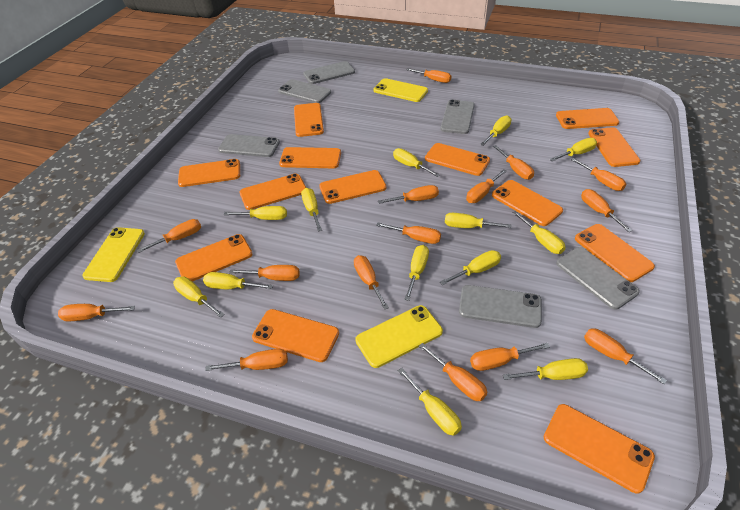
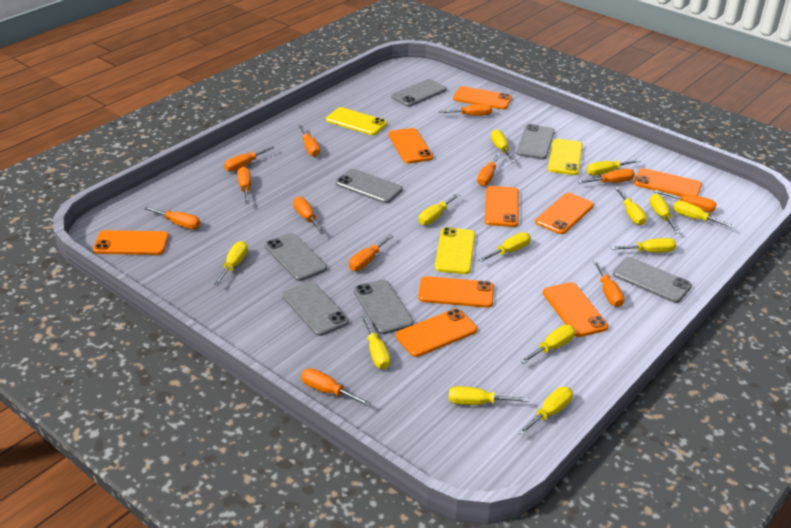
grey phone: 6 -> 7
orange phone: 13 -> 9
orange screwdriver: 15 -> 12

